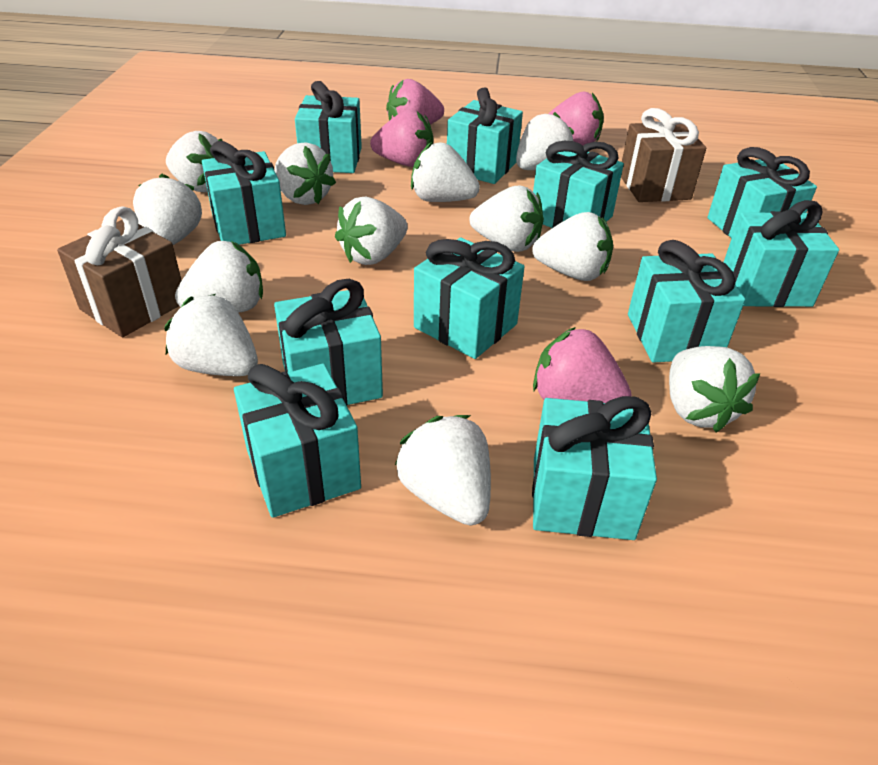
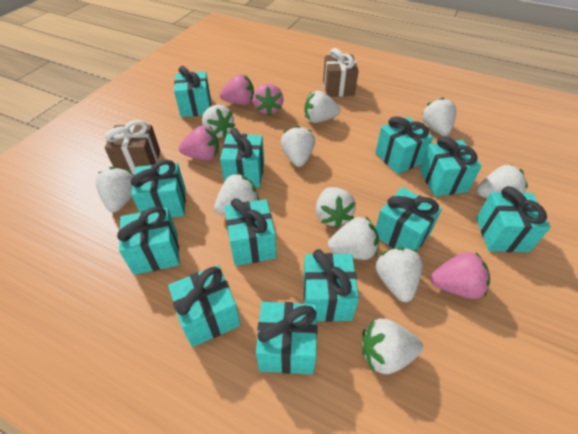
turquoise gift: 11 -> 12
white strawberry: 12 -> 11

